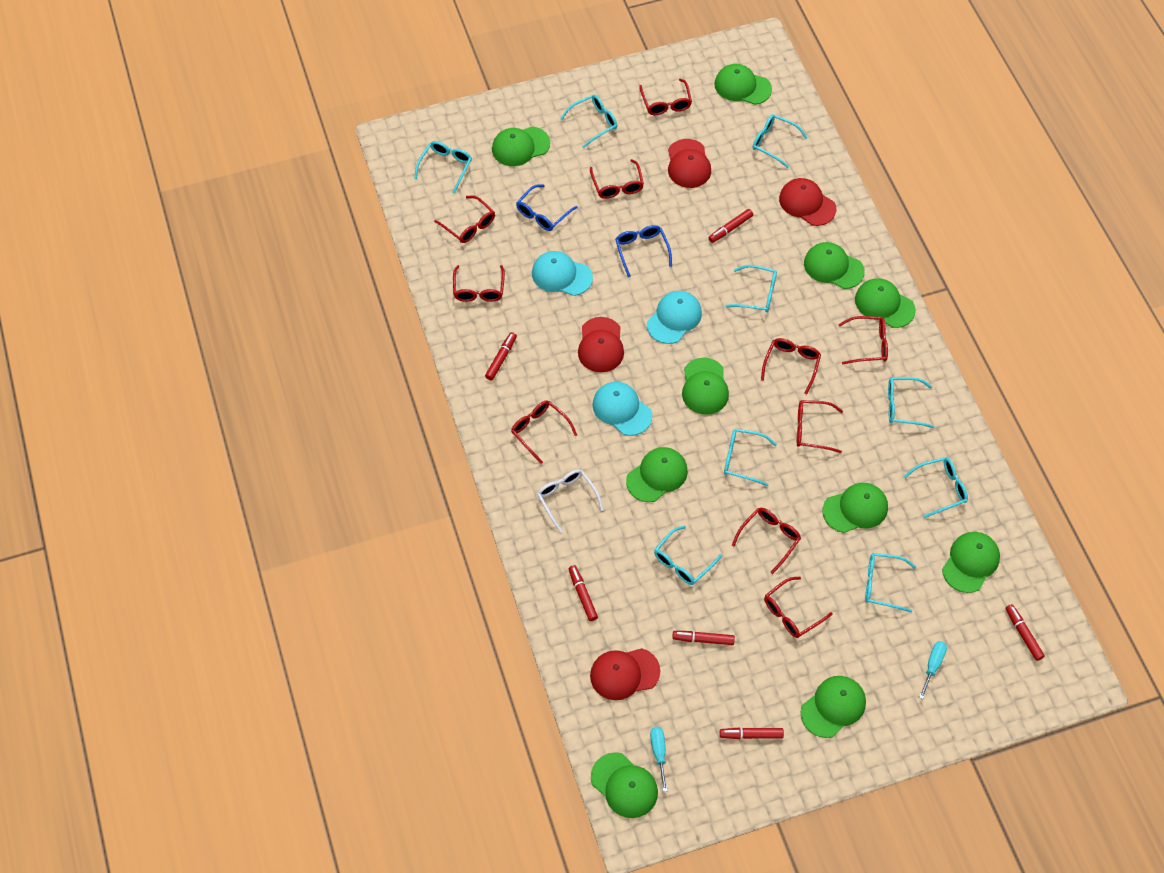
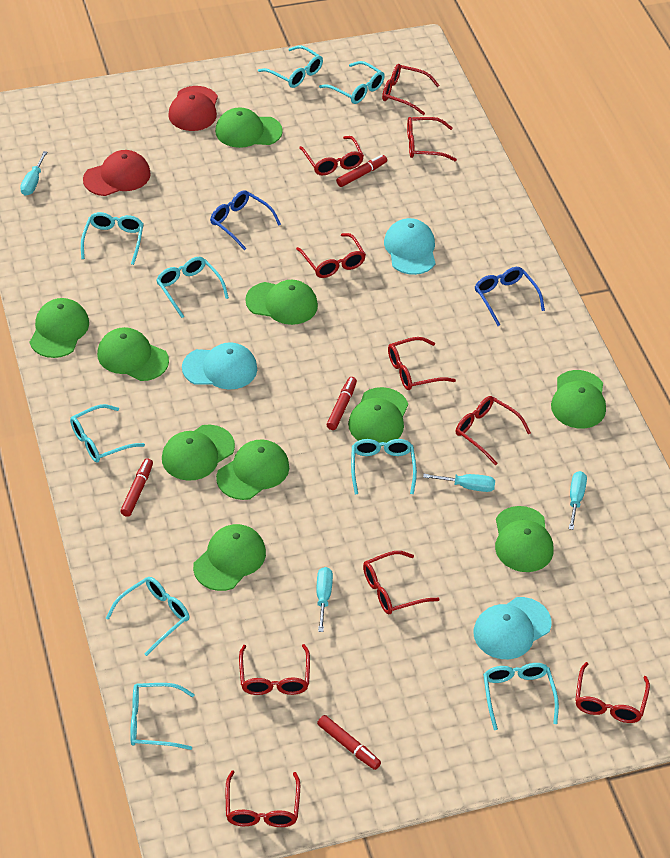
red cap: 4 -> 2
red marker: 6 -> 4
turquoise screwdriver: 2 -> 4
white glasses: 1 -> 0

